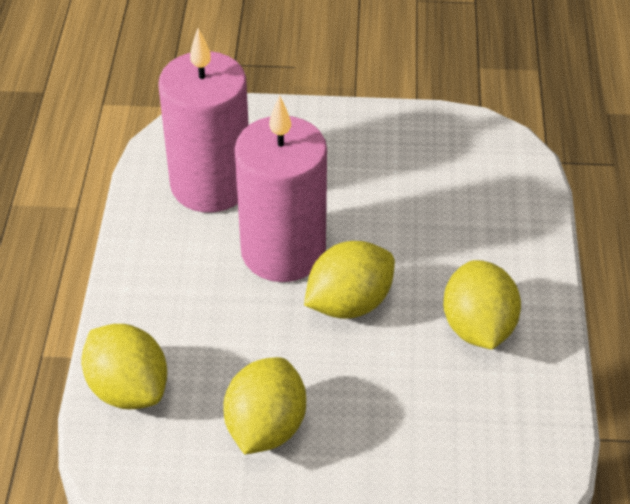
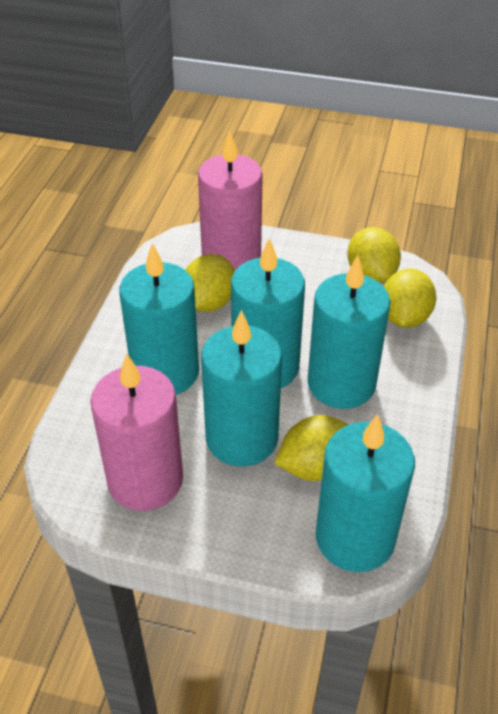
turquoise candle: 0 -> 5

